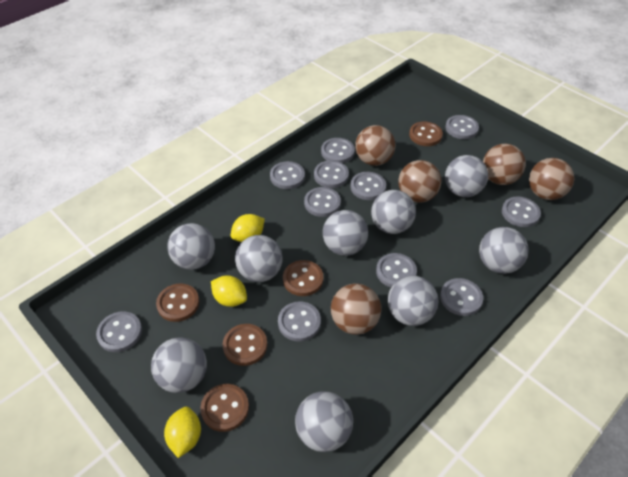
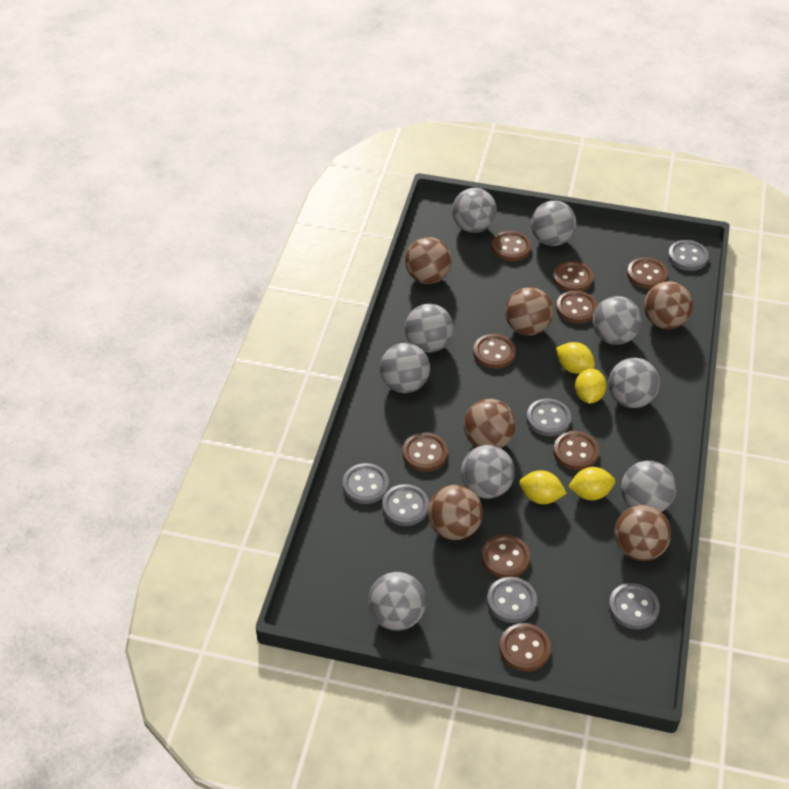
brown ball: 5 -> 6
brown button: 5 -> 9
grey button: 11 -> 6
yellow lemon: 3 -> 4

